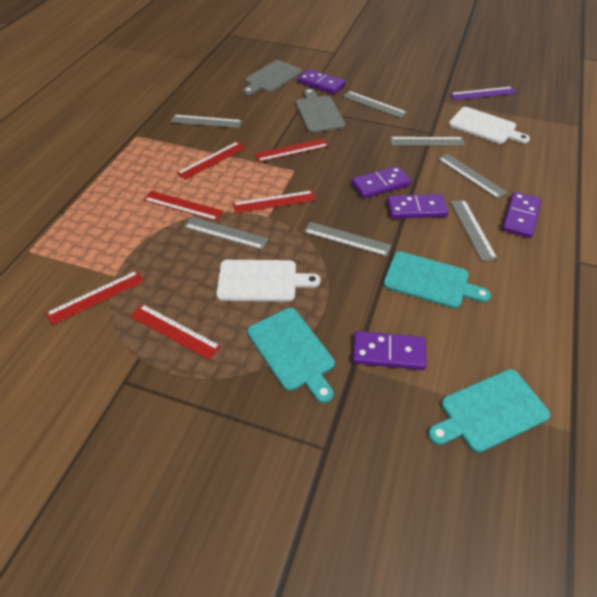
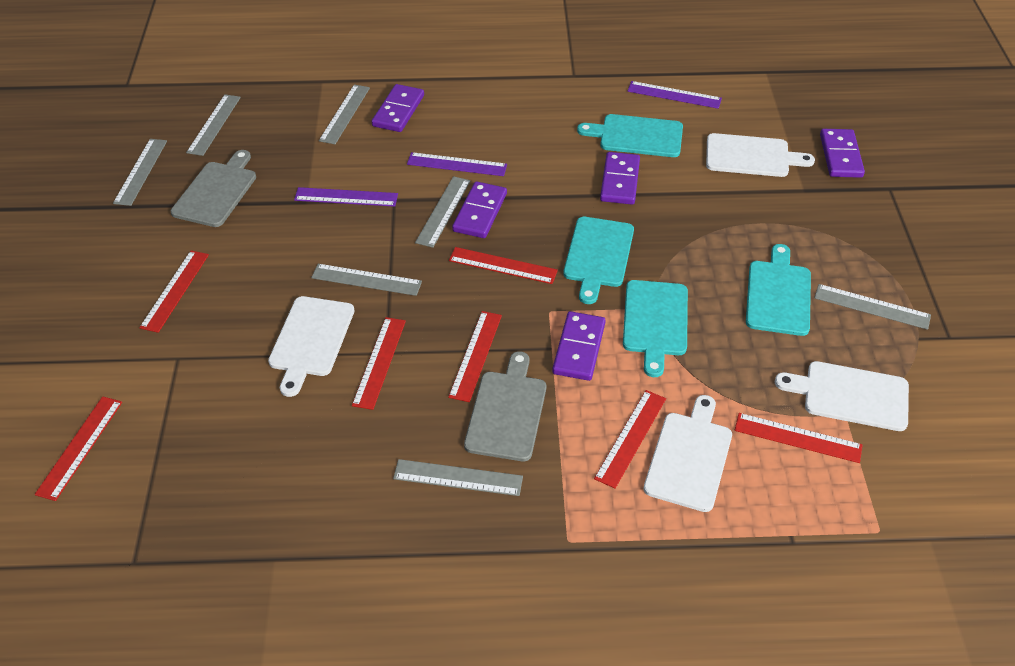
purple ruler: 1 -> 3
red ruler: 6 -> 7
turquoise cutting board: 3 -> 4
white cutting board: 2 -> 4

